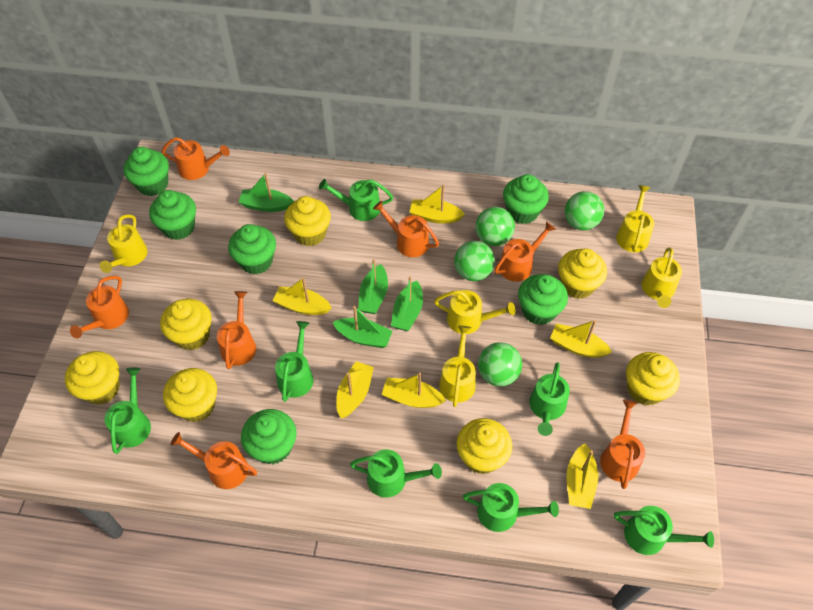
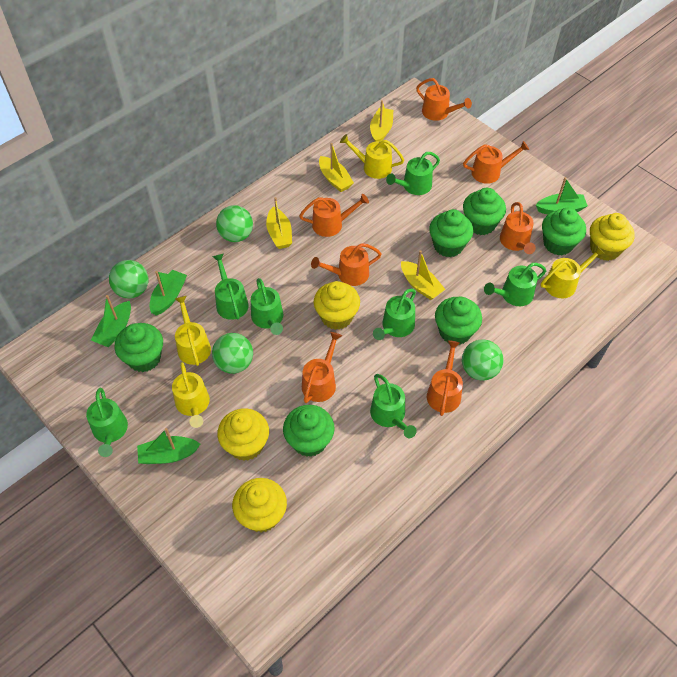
yellow boat: 6 -> 4
yellow cupcake: 7 -> 4
yellow watering can: 5 -> 4

